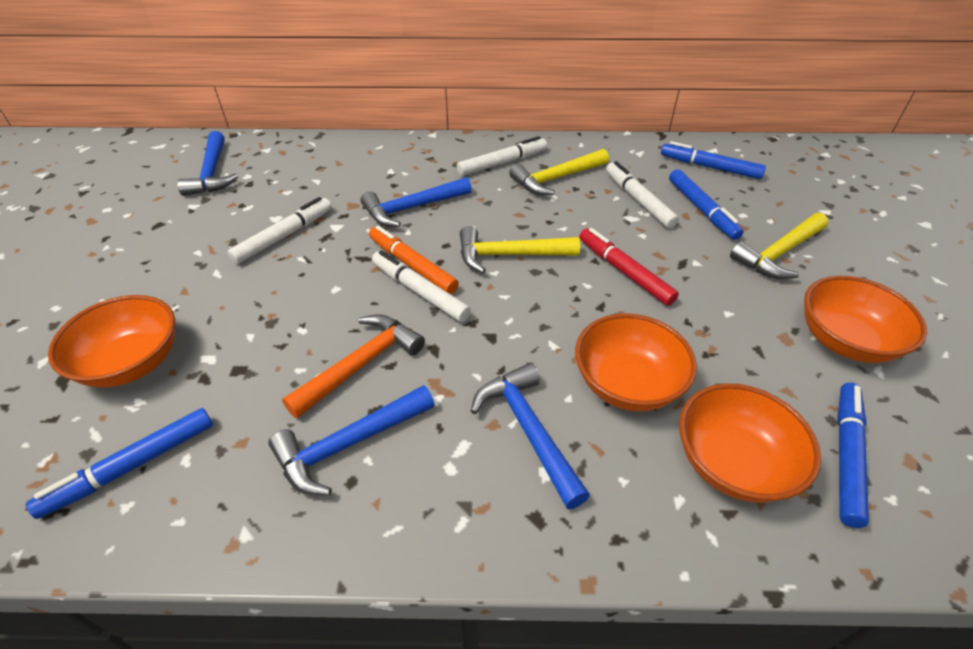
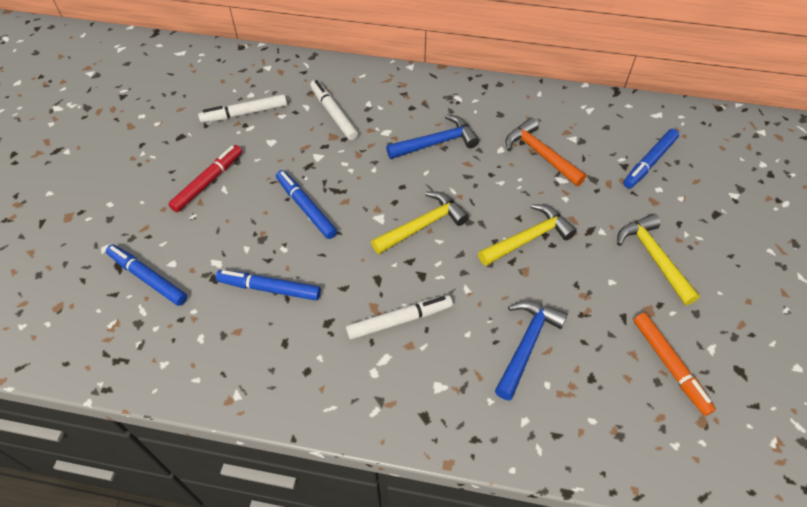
blue hammer: 4 -> 2
orange bowl: 4 -> 0
white marker: 4 -> 3

